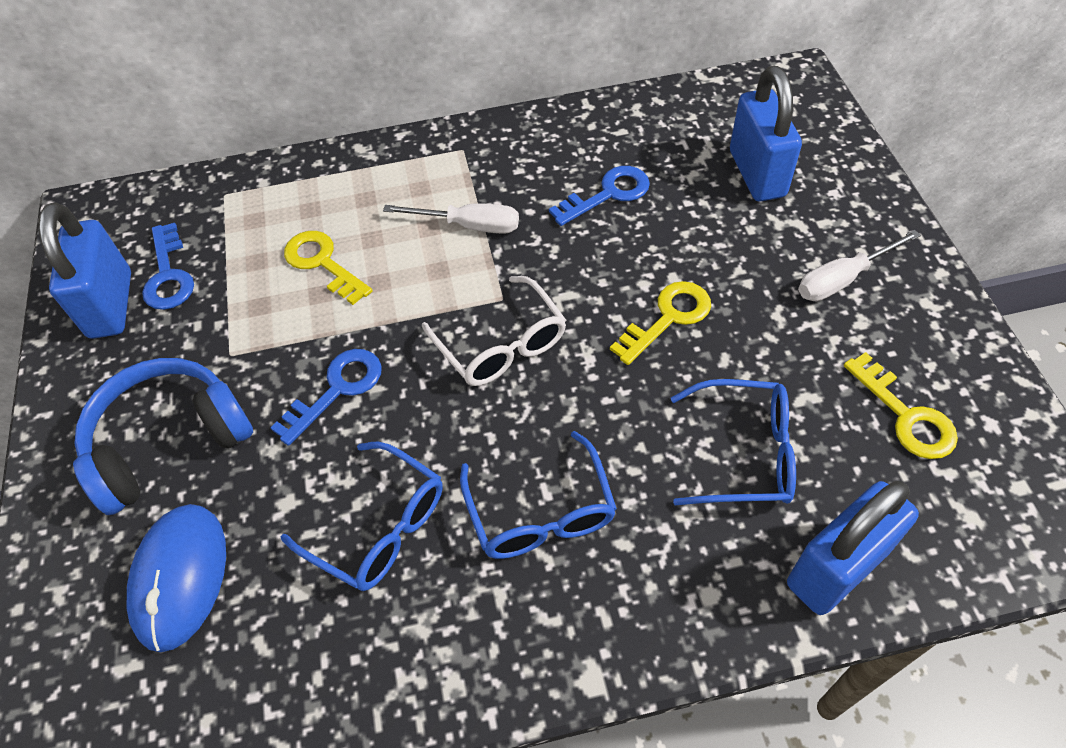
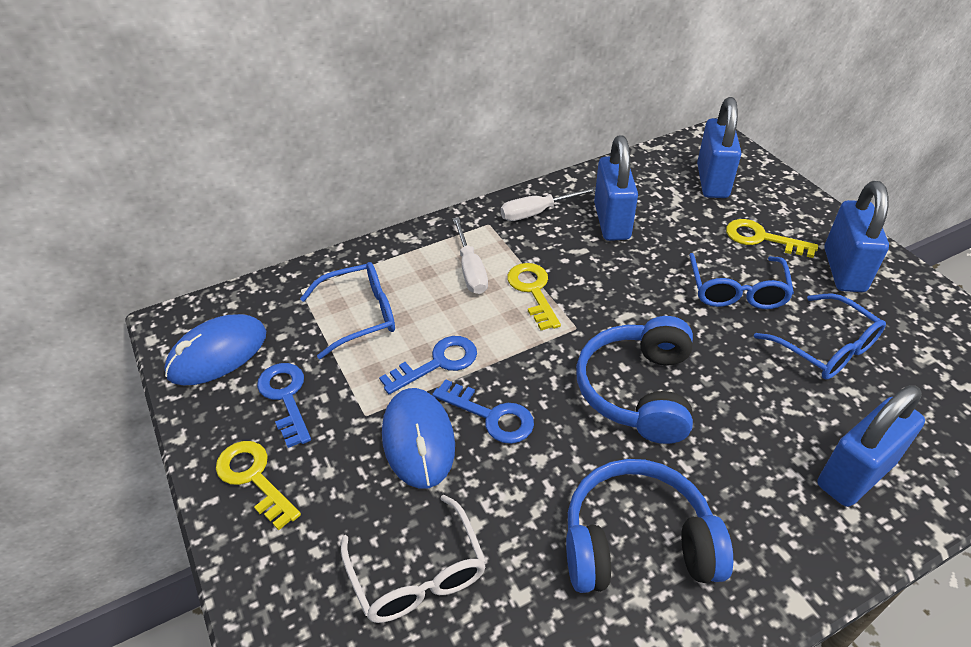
blue headphones: 1 -> 2
blue mouse: 1 -> 2
blue padlock: 3 -> 4

